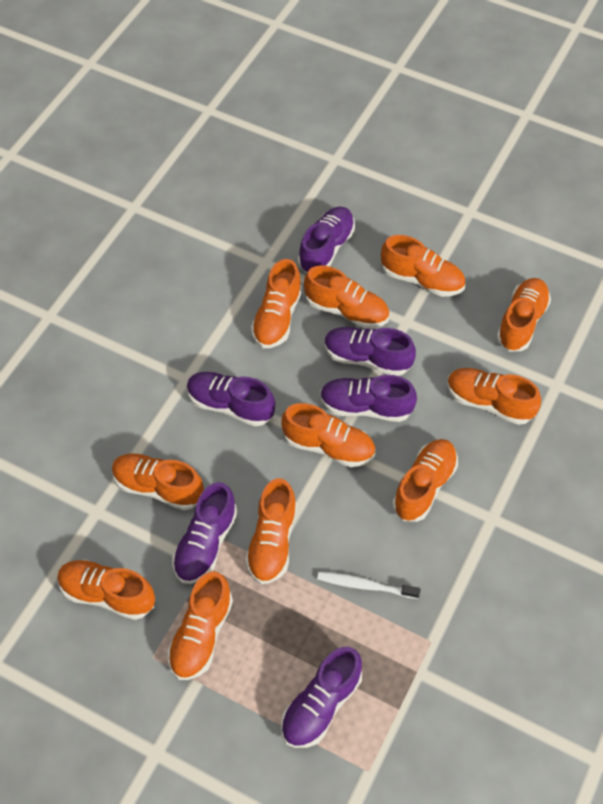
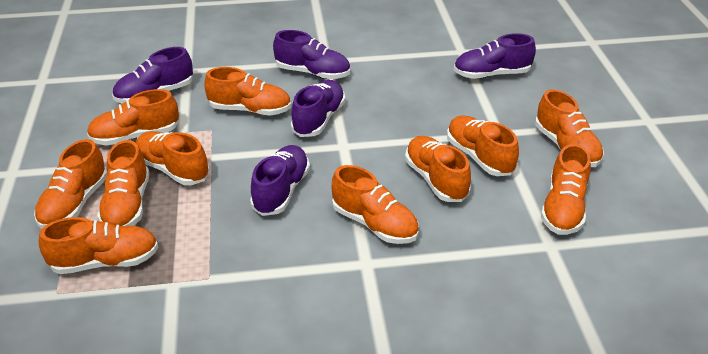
purple shoe: 6 -> 5
white toothbrush: 1 -> 0

